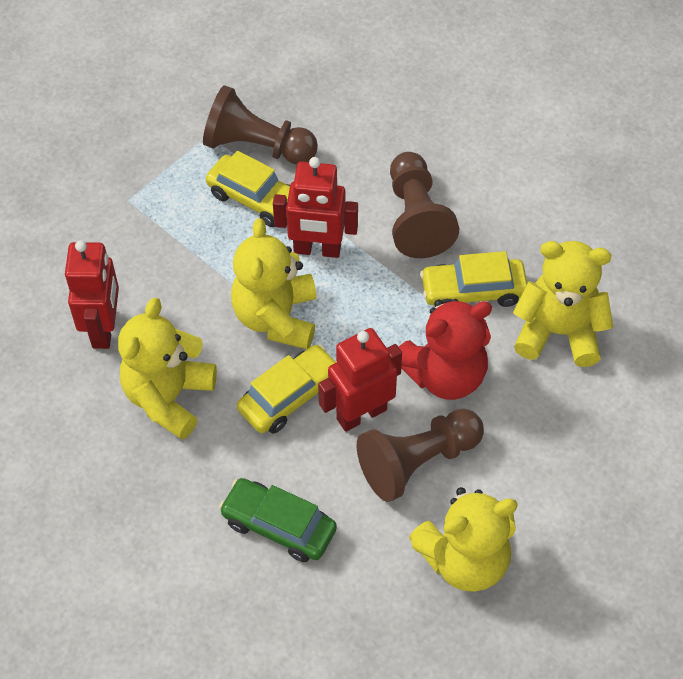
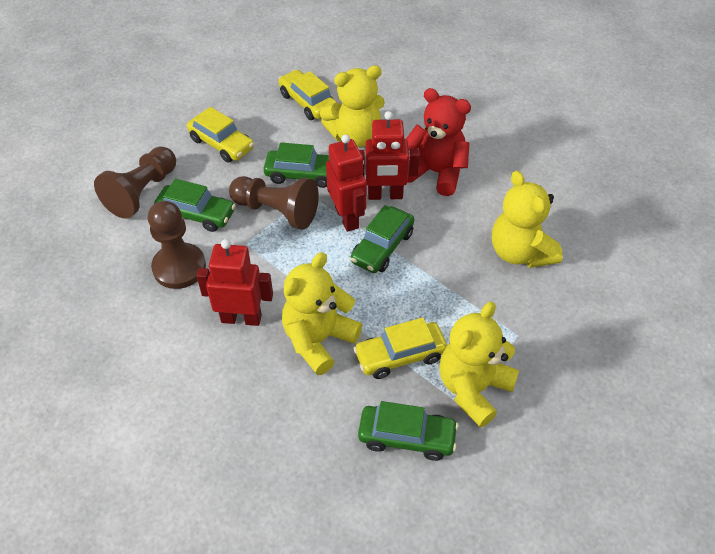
green car: 1 -> 4

